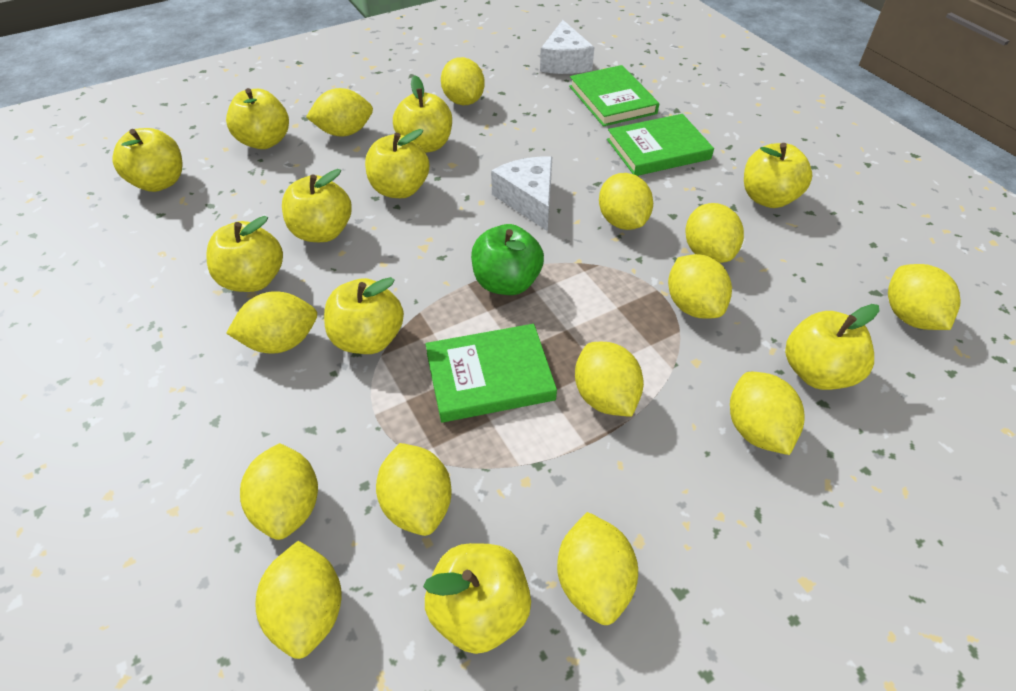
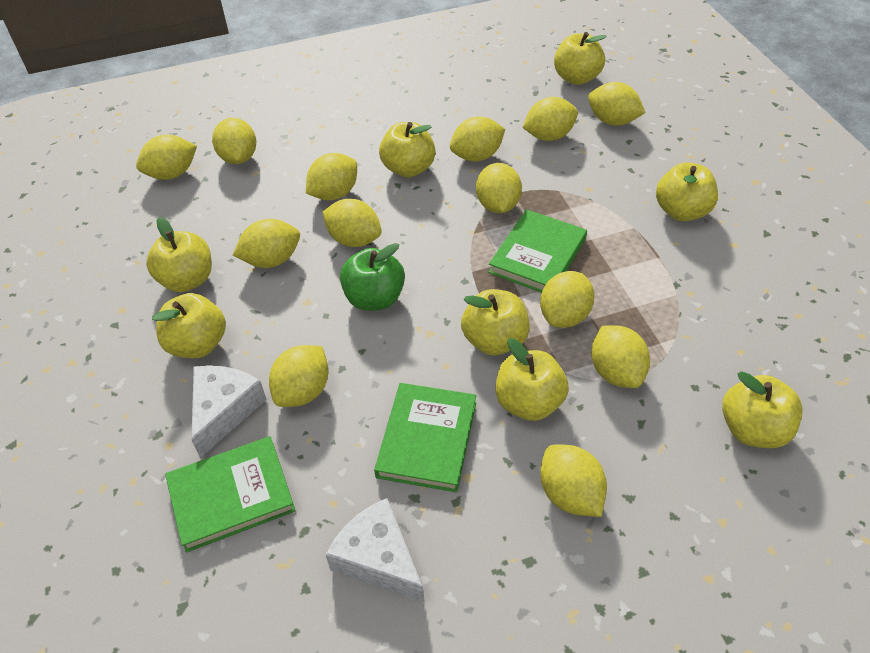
yellow apple: 10 -> 8

